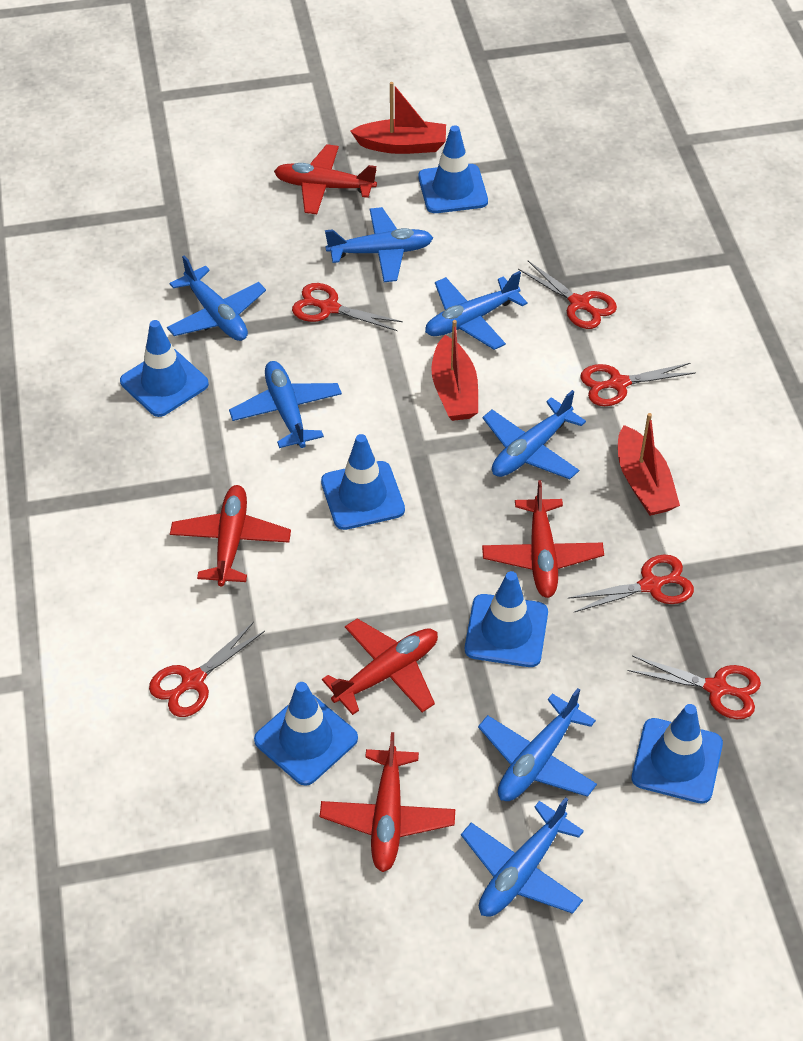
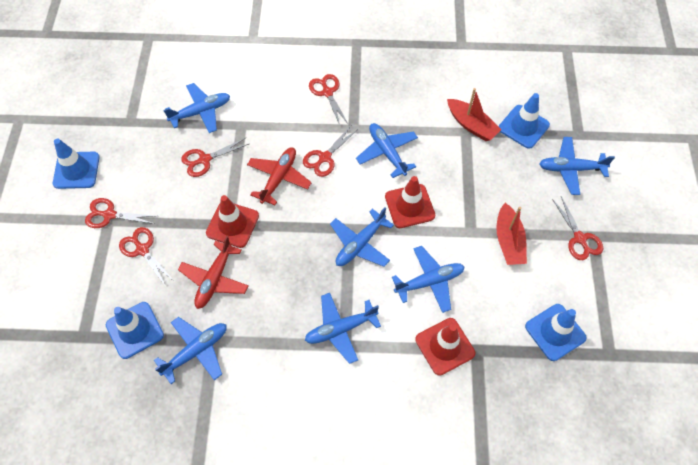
blue traffic cone: 6 -> 4
red boat: 3 -> 2
red plane: 5 -> 2
red traffic cone: 0 -> 3

